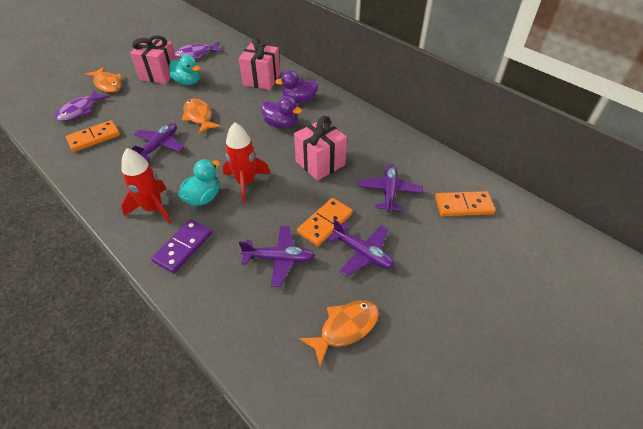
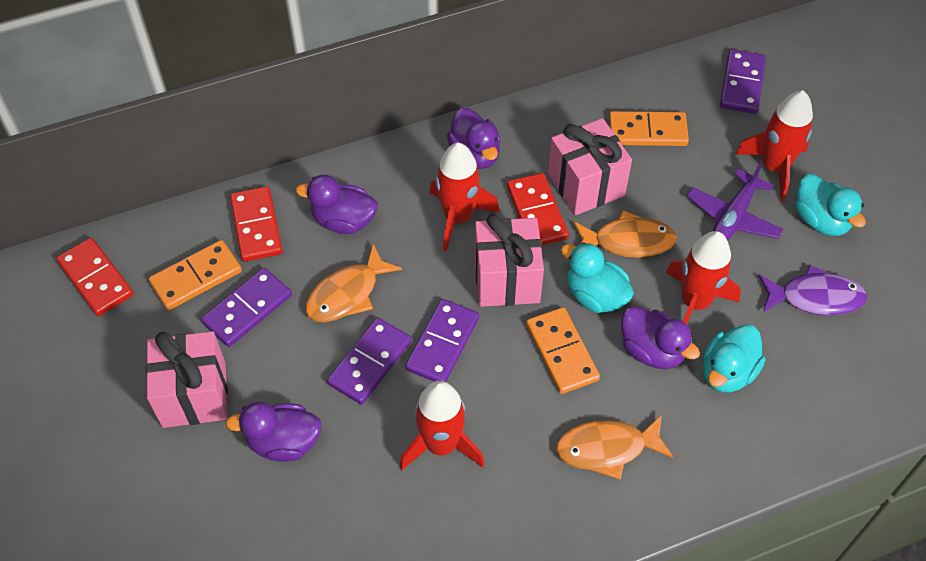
purple domino: 1 -> 4
purple duck: 2 -> 4
purple fish: 2 -> 1
purple plane: 4 -> 1
red domino: 0 -> 3
red rocket: 2 -> 4
turquoise duck: 2 -> 3

